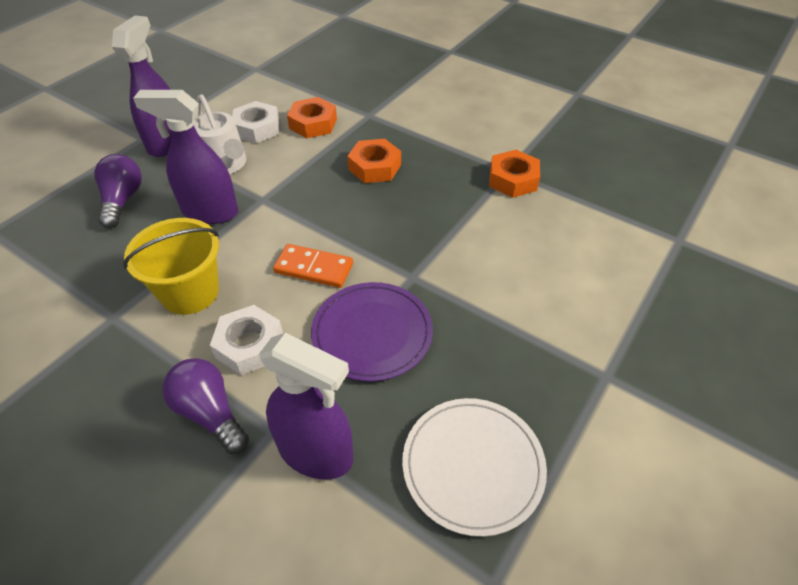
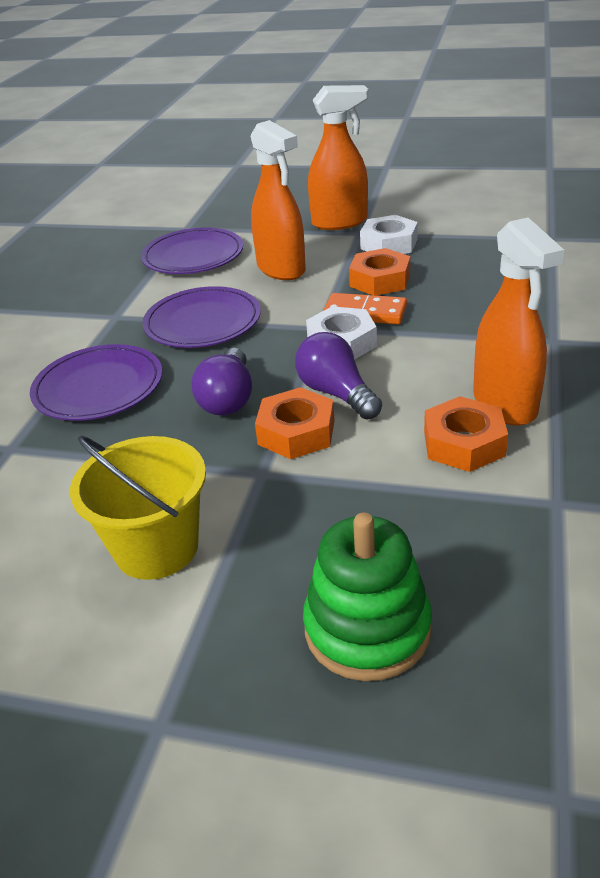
green stacking toy: 0 -> 1
orange spray bottle: 0 -> 3
purple plate: 1 -> 3
purple spray bottle: 3 -> 0
white plate: 1 -> 0
white watering can: 1 -> 0

